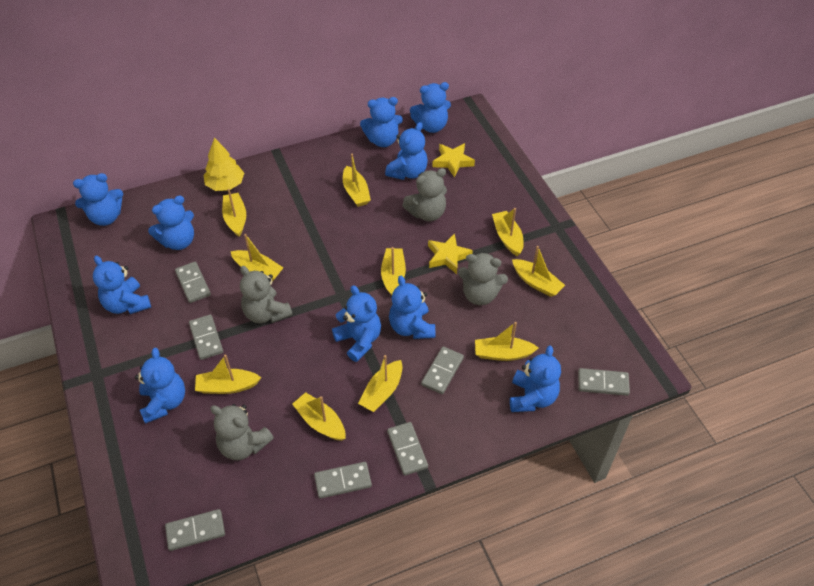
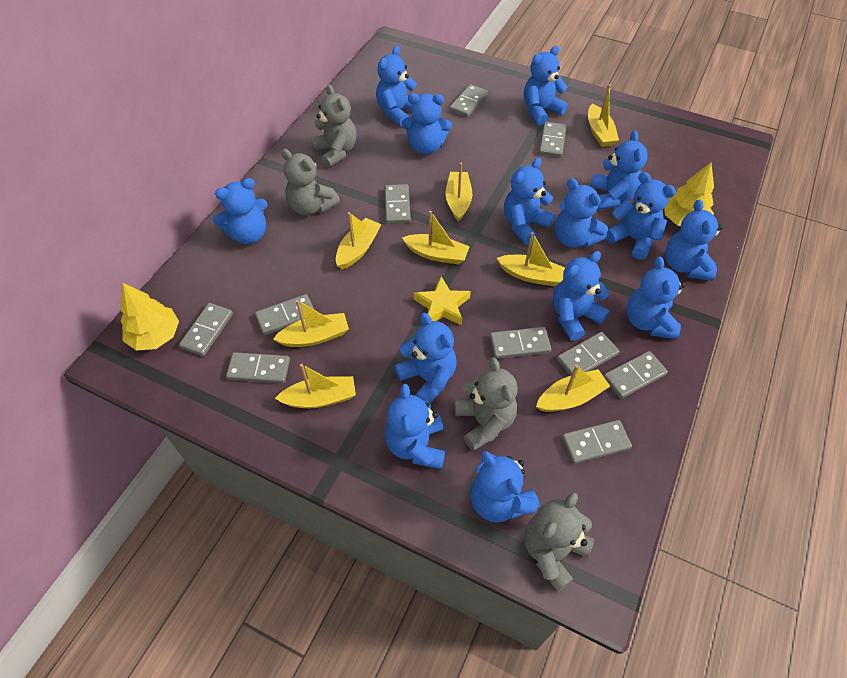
blue teddy bear: 10 -> 14
grey domino: 7 -> 10
yellow boat: 10 -> 8
yellow star: 2 -> 1
yellow tree: 1 -> 2

